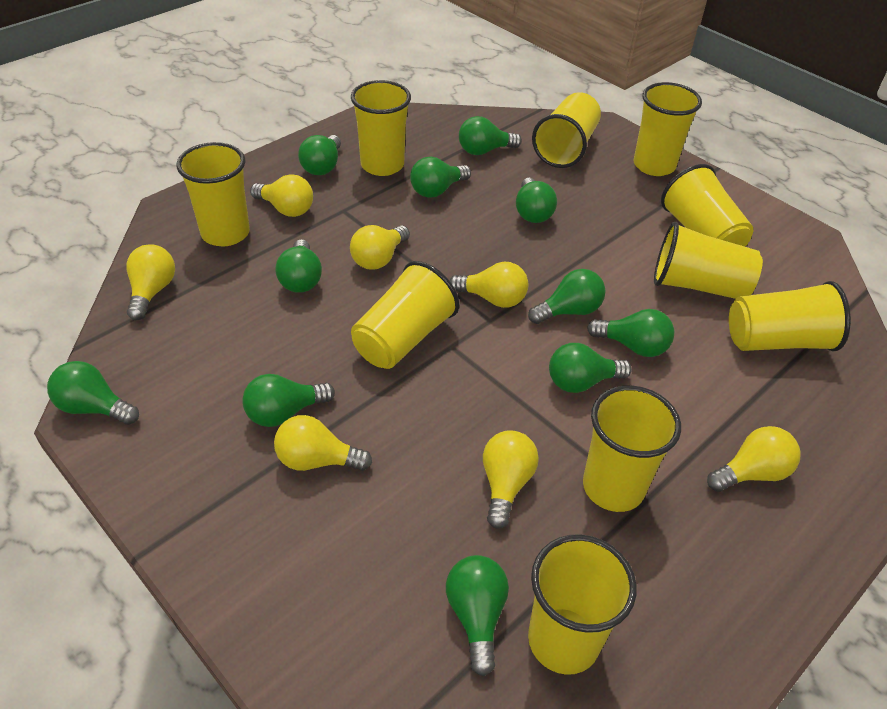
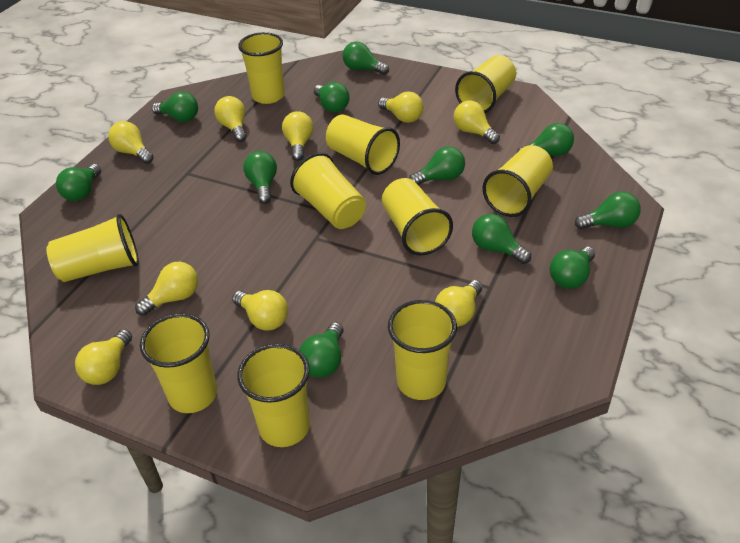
yellow light bulb: 7 -> 9

